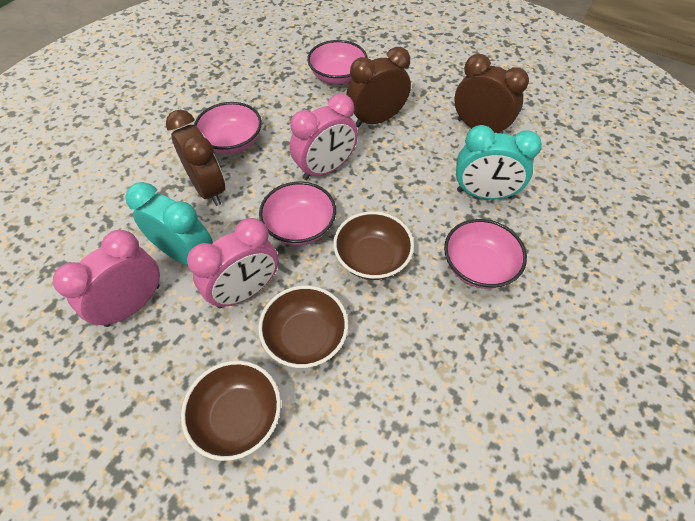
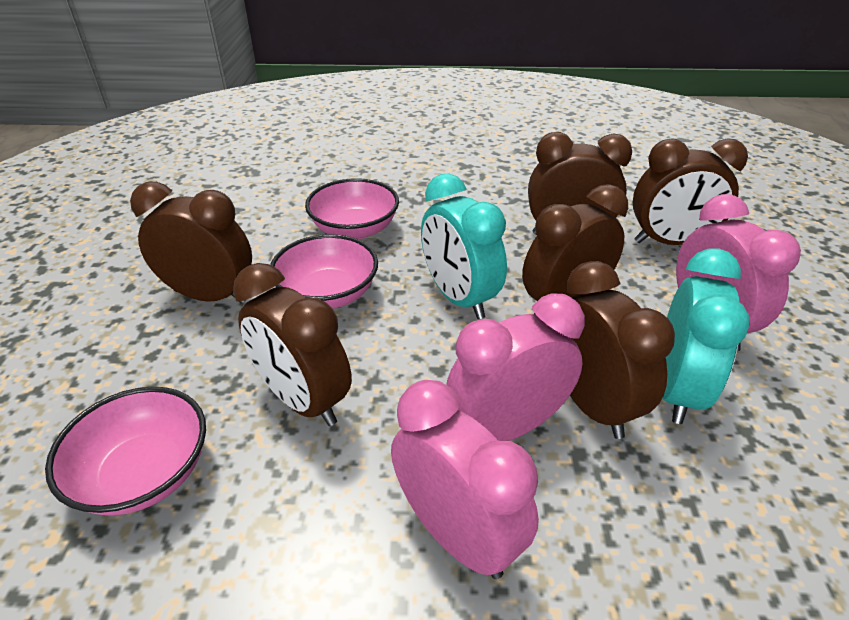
brown bowl: 3 -> 0
brown clock: 3 -> 6
pink bowl: 4 -> 3

